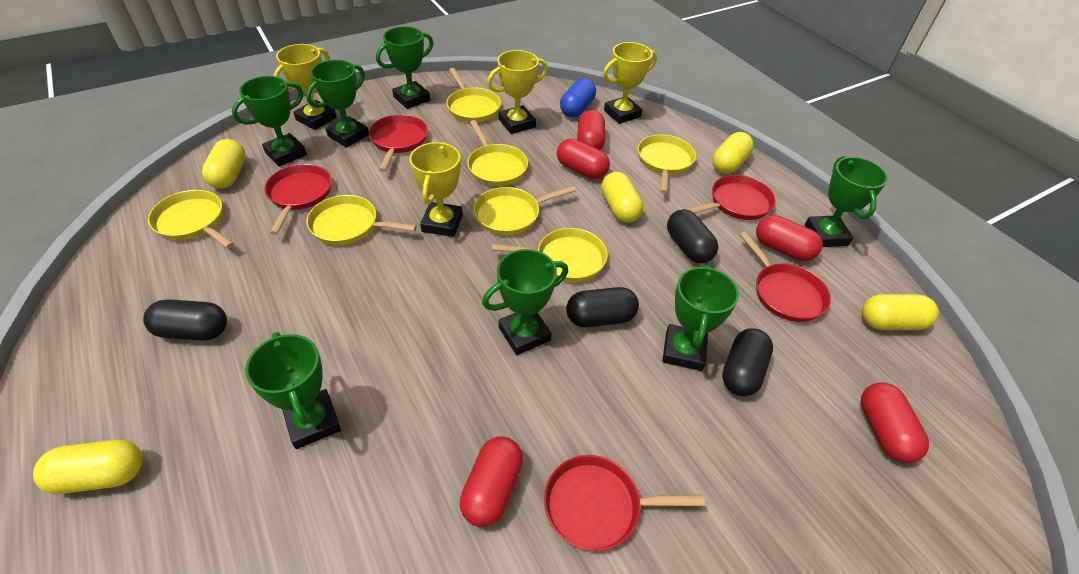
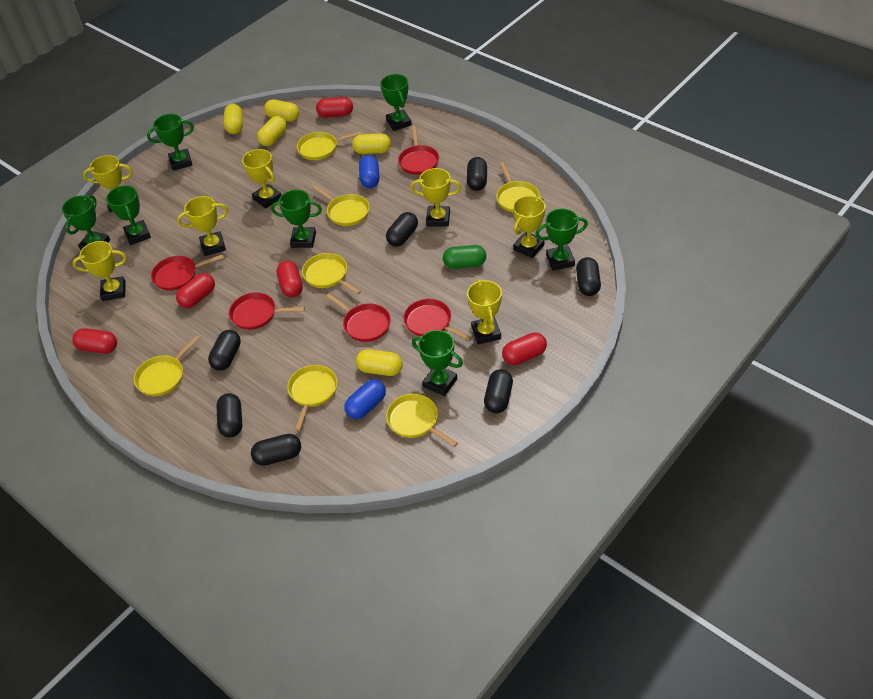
black capsule: 4 -> 7
blue capsule: 1 -> 2
green capsule: 0 -> 1
yellow trophy: 4 -> 7

